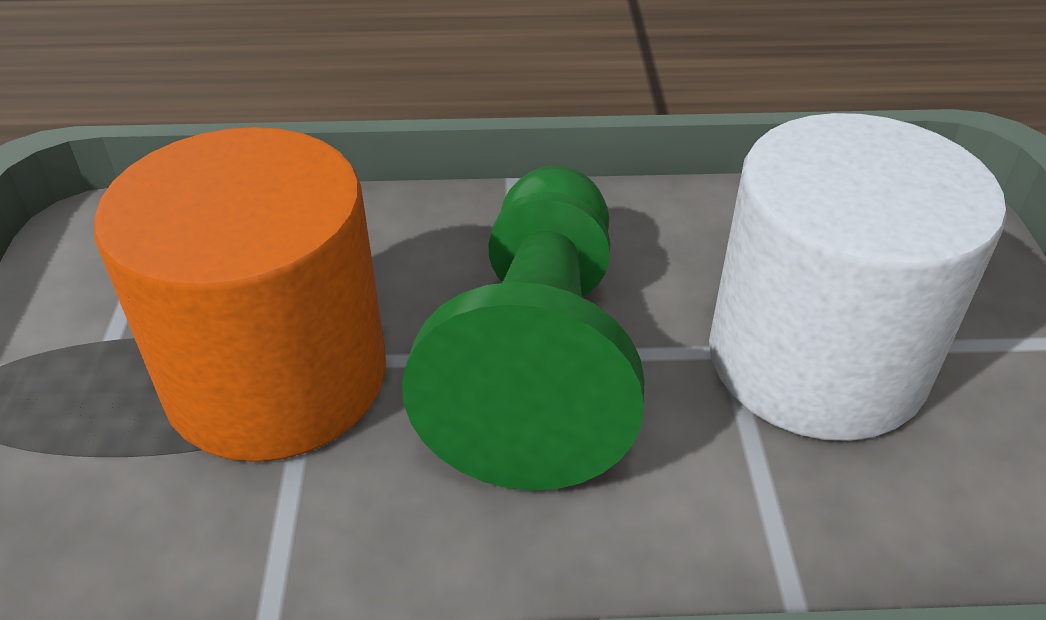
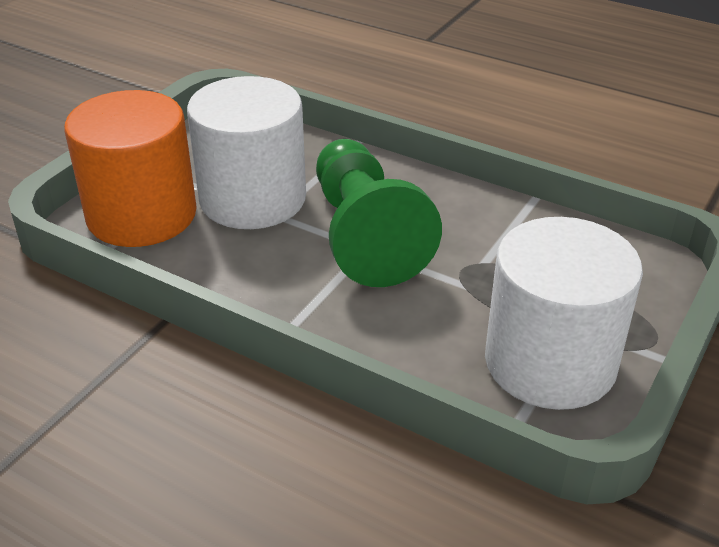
white cylinder: 1 -> 2

